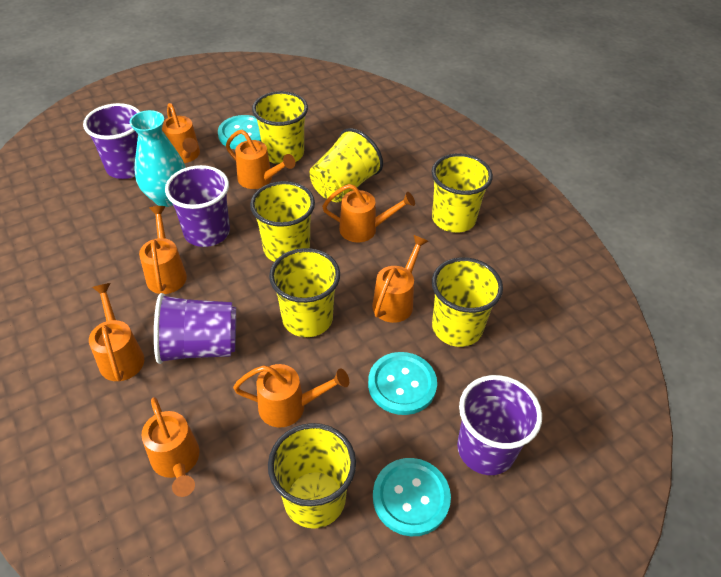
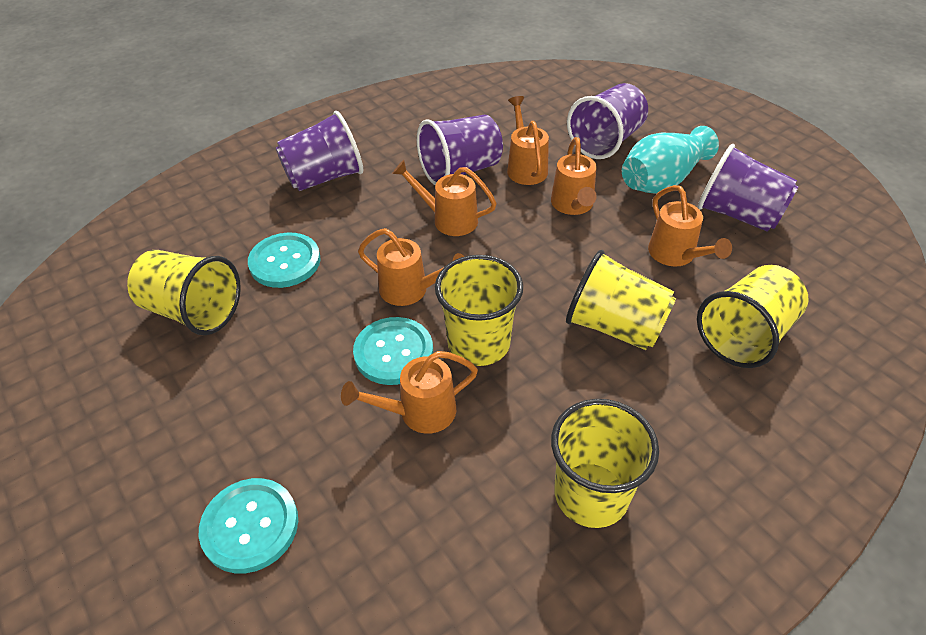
orange watering can: 8 -> 6
yellow cup: 7 -> 5

